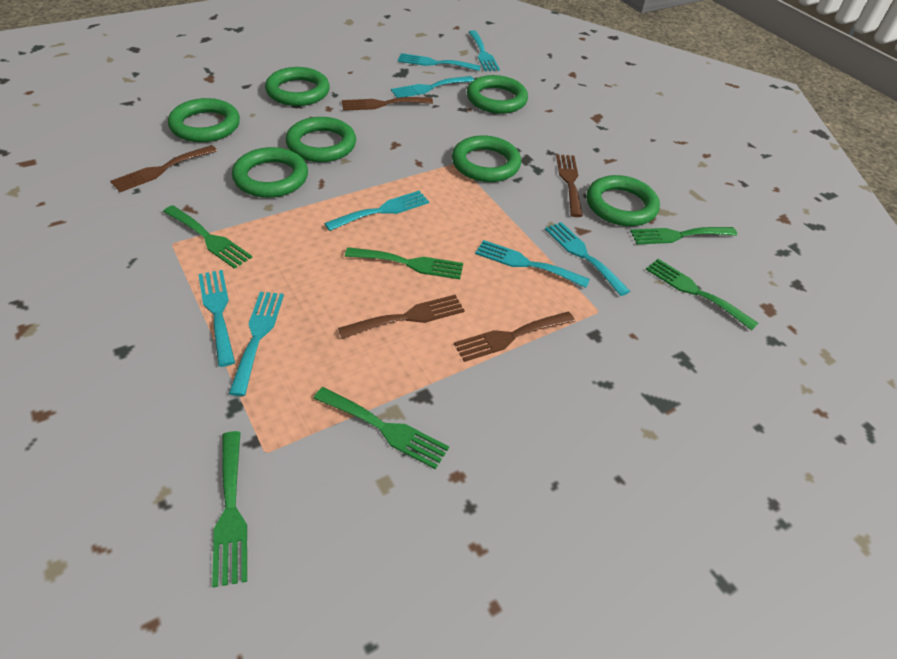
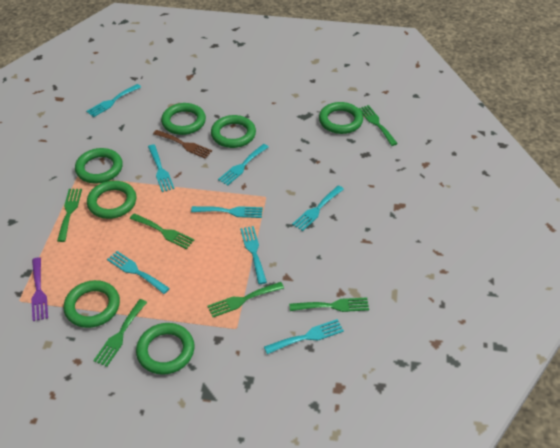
brown fork: 5 -> 1
purple fork: 0 -> 1

